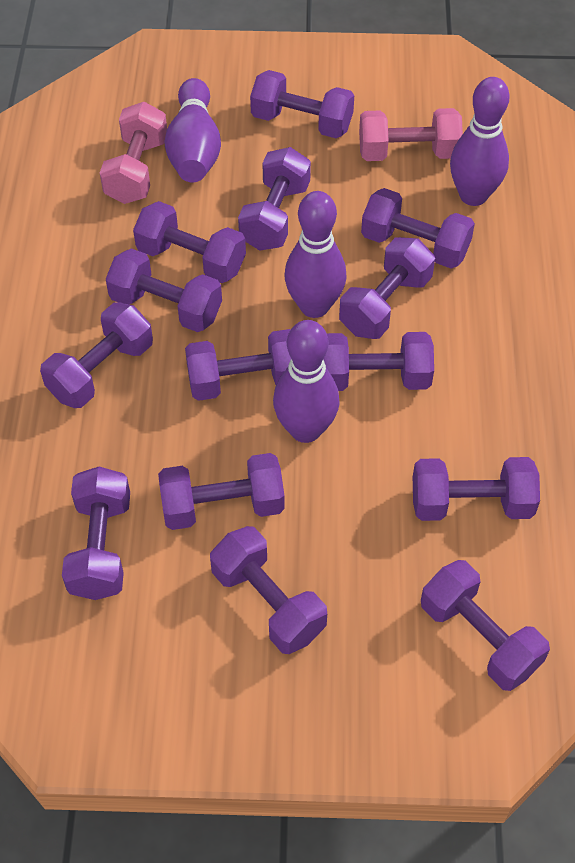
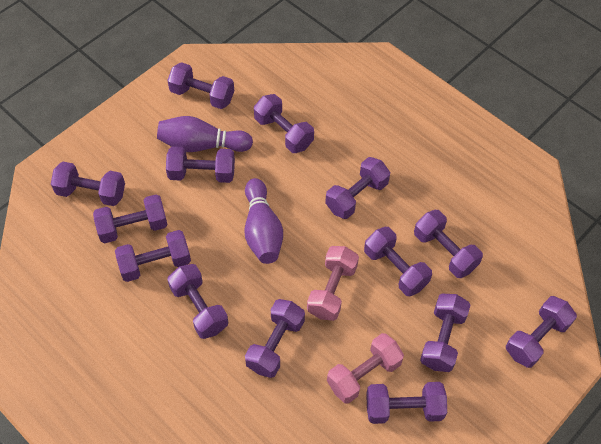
purple bowling pin: 4 -> 2

